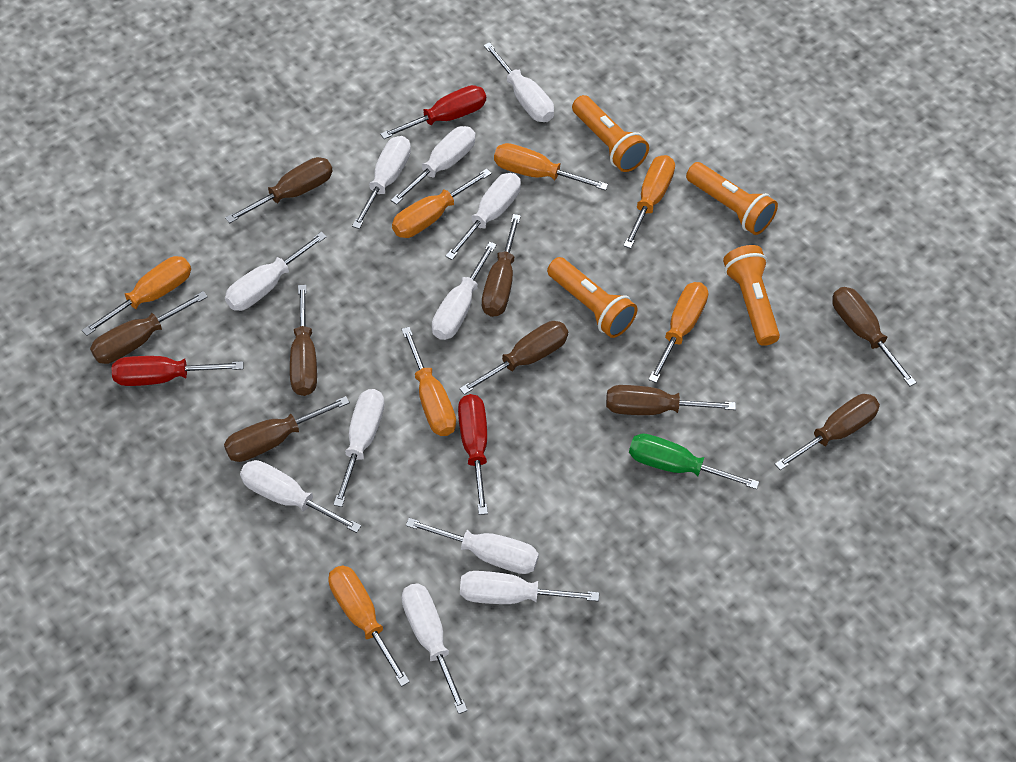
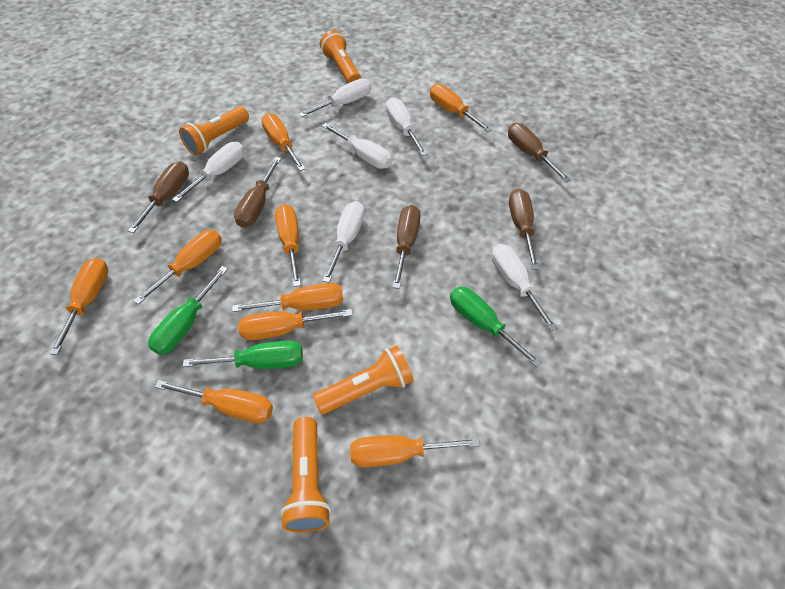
brown screwdriver: 9 -> 5
green screwdriver: 1 -> 3
orange screwdriver: 7 -> 9
red screwdriver: 3 -> 0
white screwdriver: 11 -> 6

